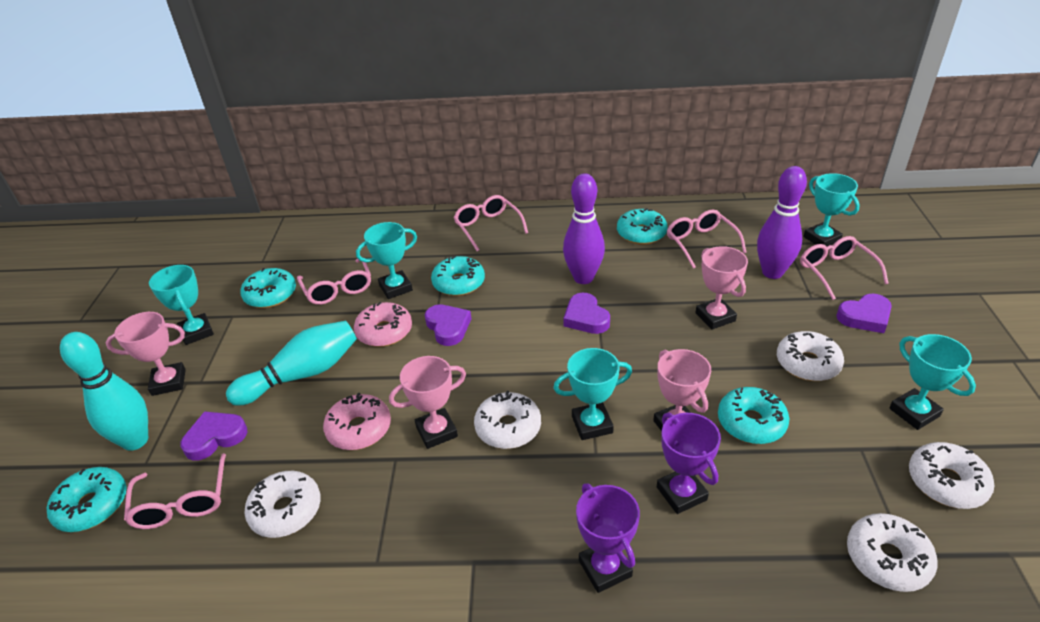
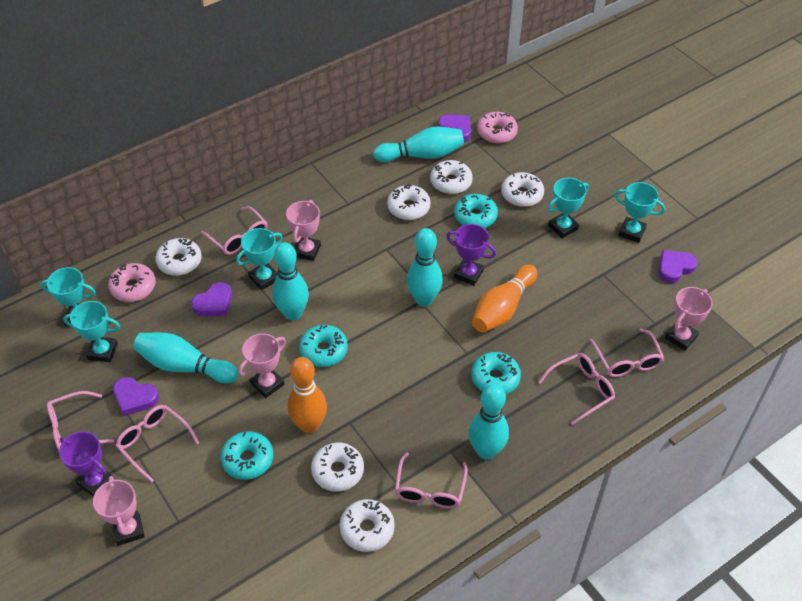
orange bowling pin: 0 -> 2
pink glasses: 5 -> 6
purple bowling pin: 2 -> 0
turquoise bowling pin: 2 -> 5
turquoise donut: 5 -> 4
white donut: 5 -> 6

